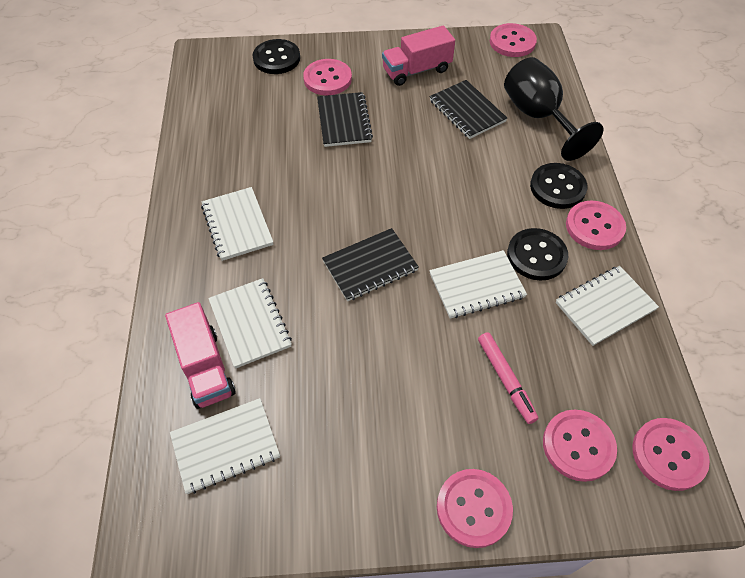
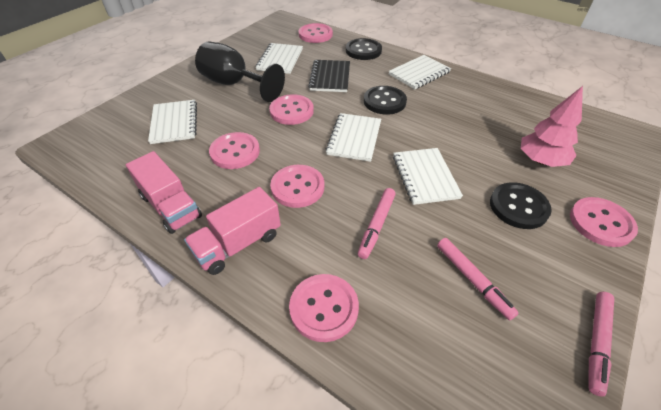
black notebook: 3 -> 1
pink marker: 1 -> 3
pink tree: 0 -> 1

